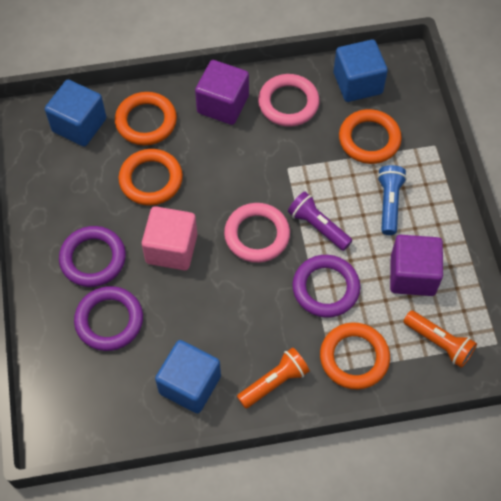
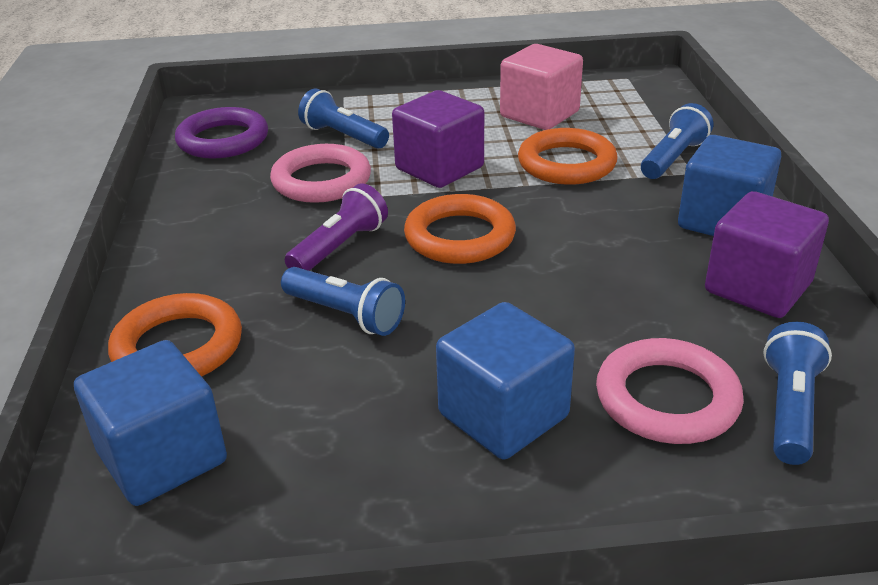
blue flashlight: 1 -> 4
orange flashlight: 2 -> 0
orange ring: 4 -> 3
purple ring: 3 -> 1

